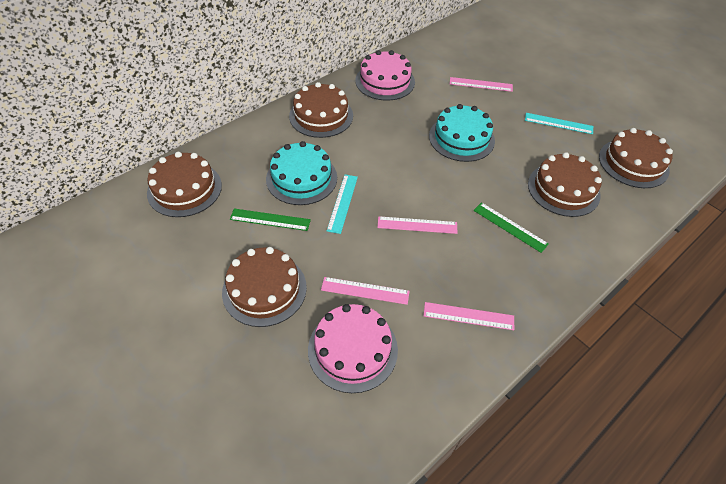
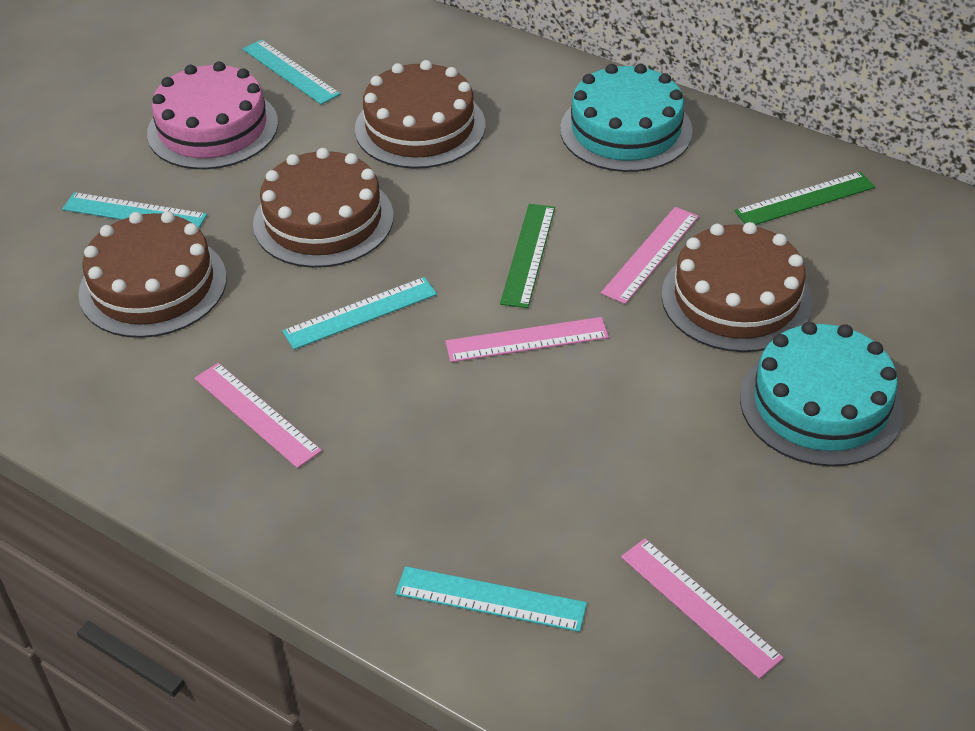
brown cake: 5 -> 4
pink cake: 2 -> 1
turquoise ruler: 2 -> 4

